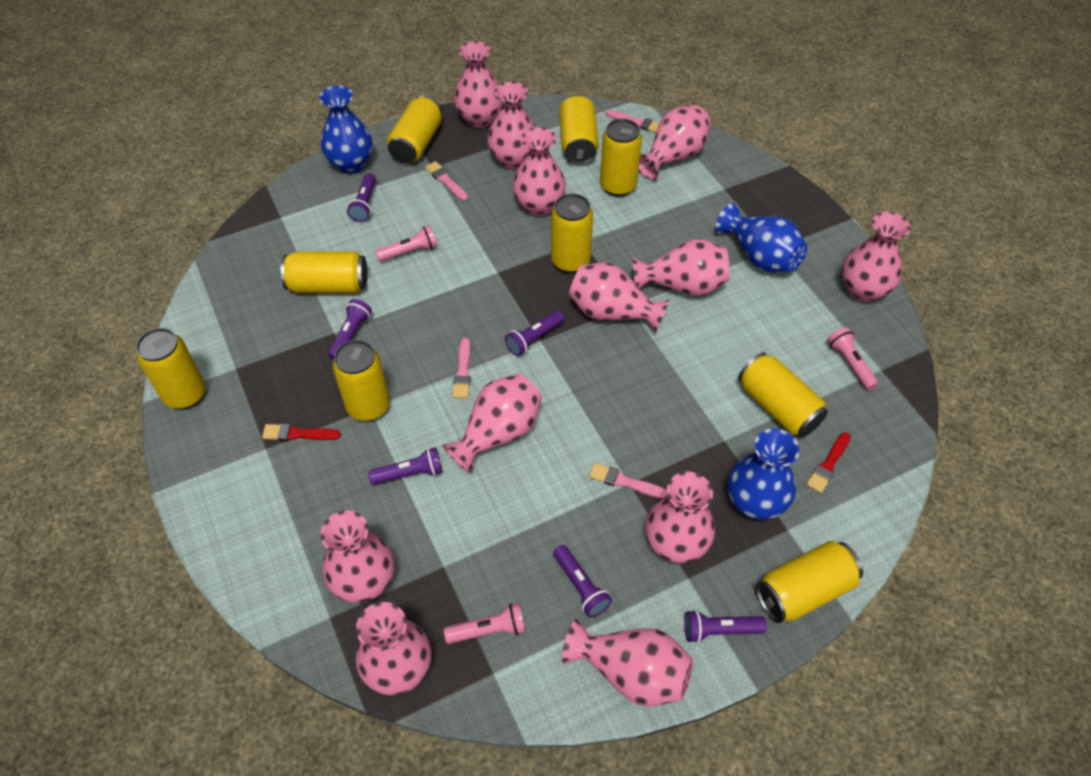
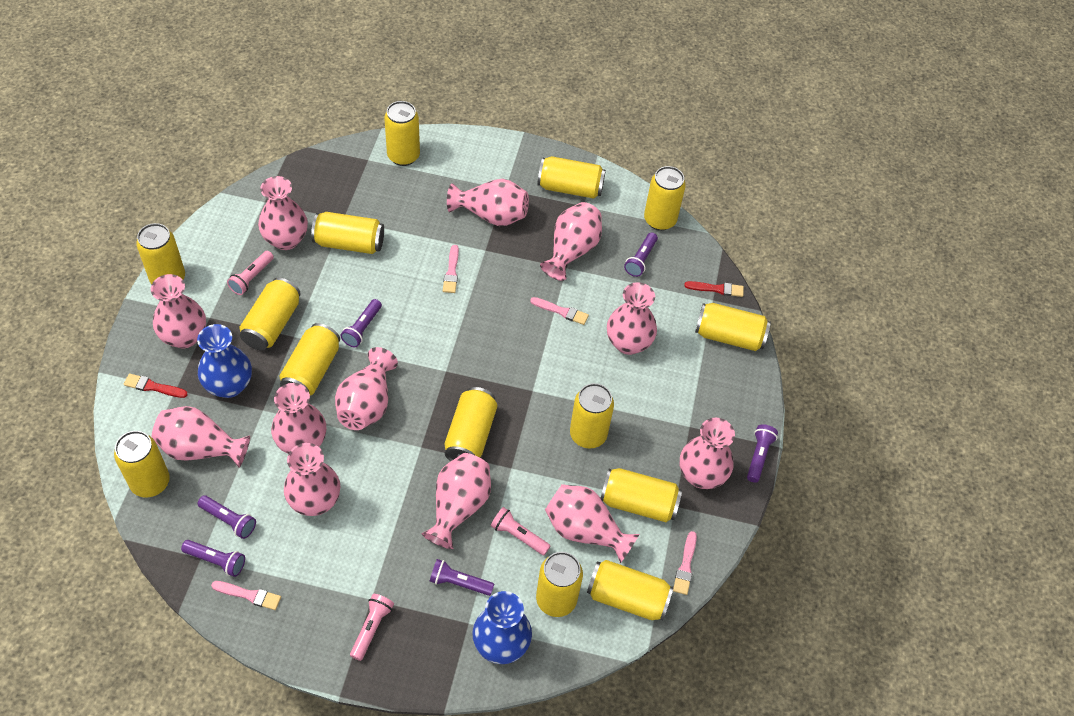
blue vase: 3 -> 2
yellow can: 9 -> 14

